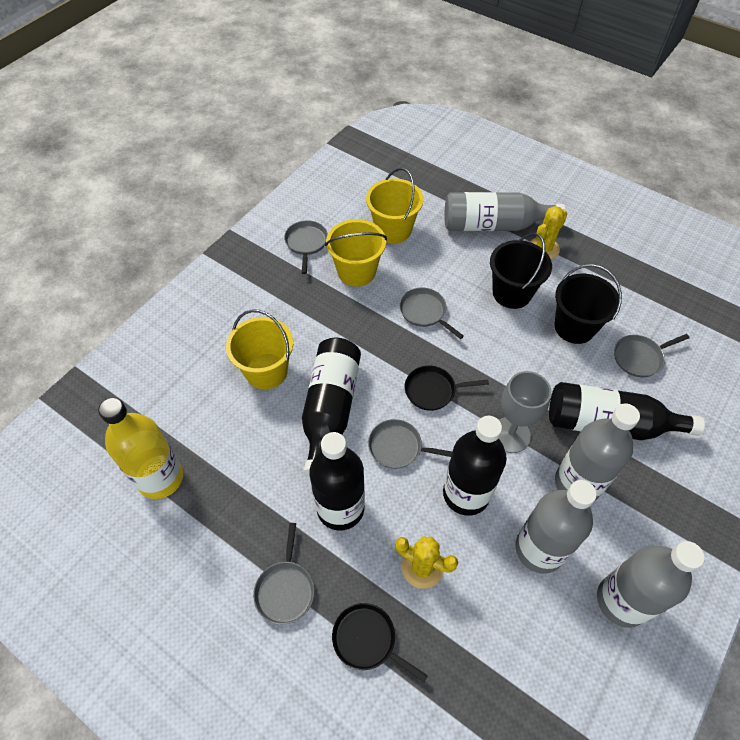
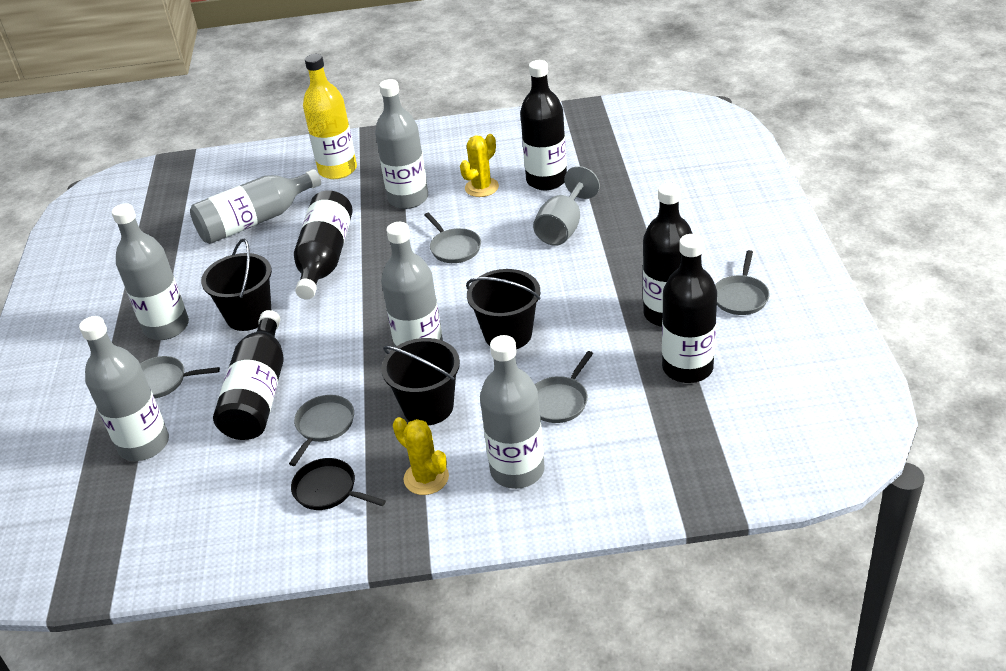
black bottle: 4 -> 5
black bucket: 2 -> 3
black pan: 2 -> 1
grey bottle: 4 -> 6
yellow bucket: 3 -> 0

